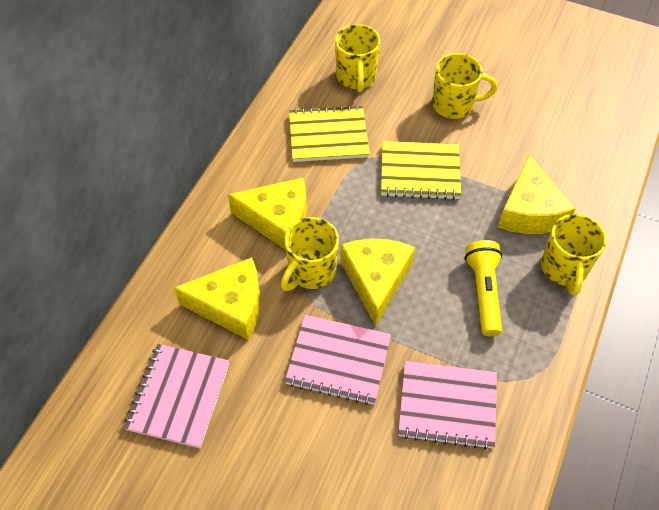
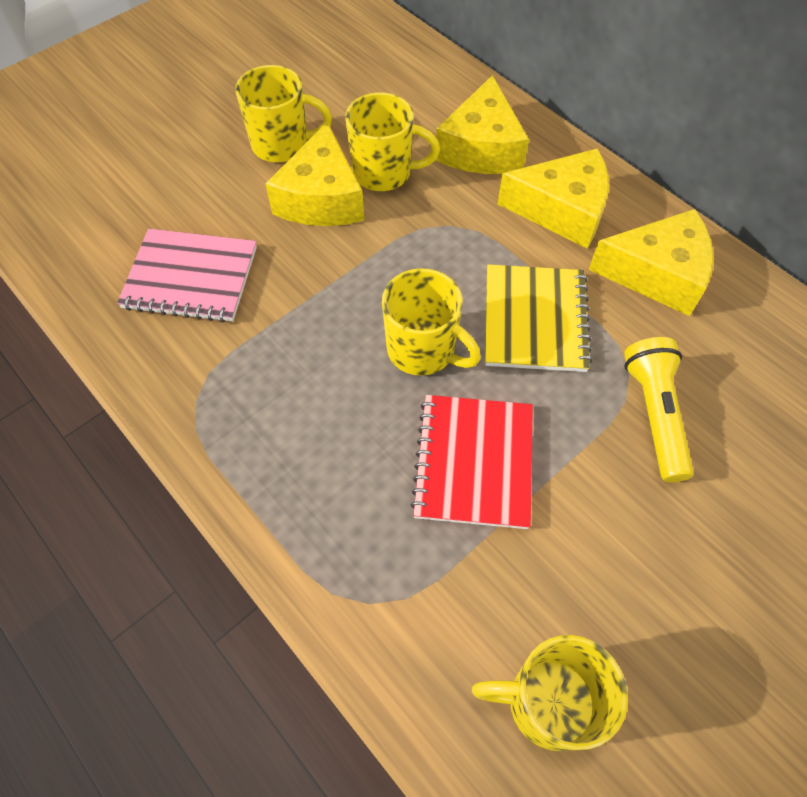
pink notebook: 3 -> 1
red notebook: 0 -> 1
yellow notebook: 2 -> 1

